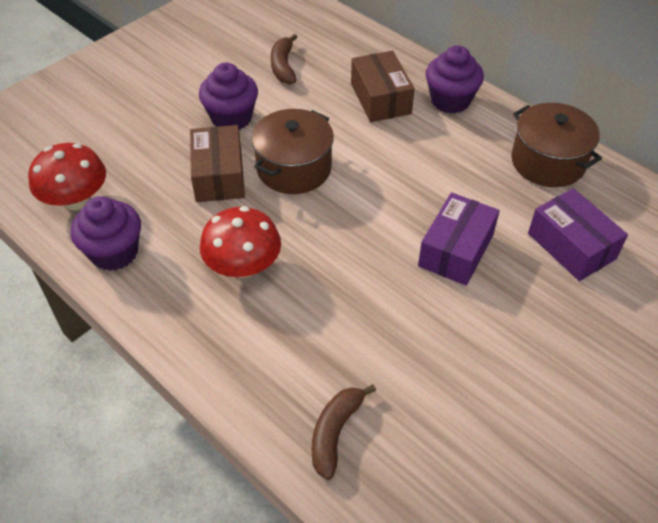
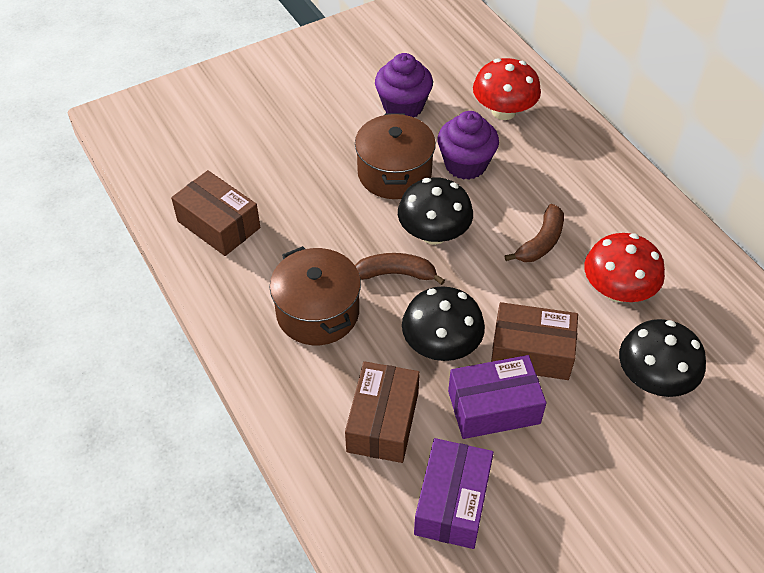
black mushroom: 0 -> 3
brown box: 2 -> 3
purple cupcake: 3 -> 2

